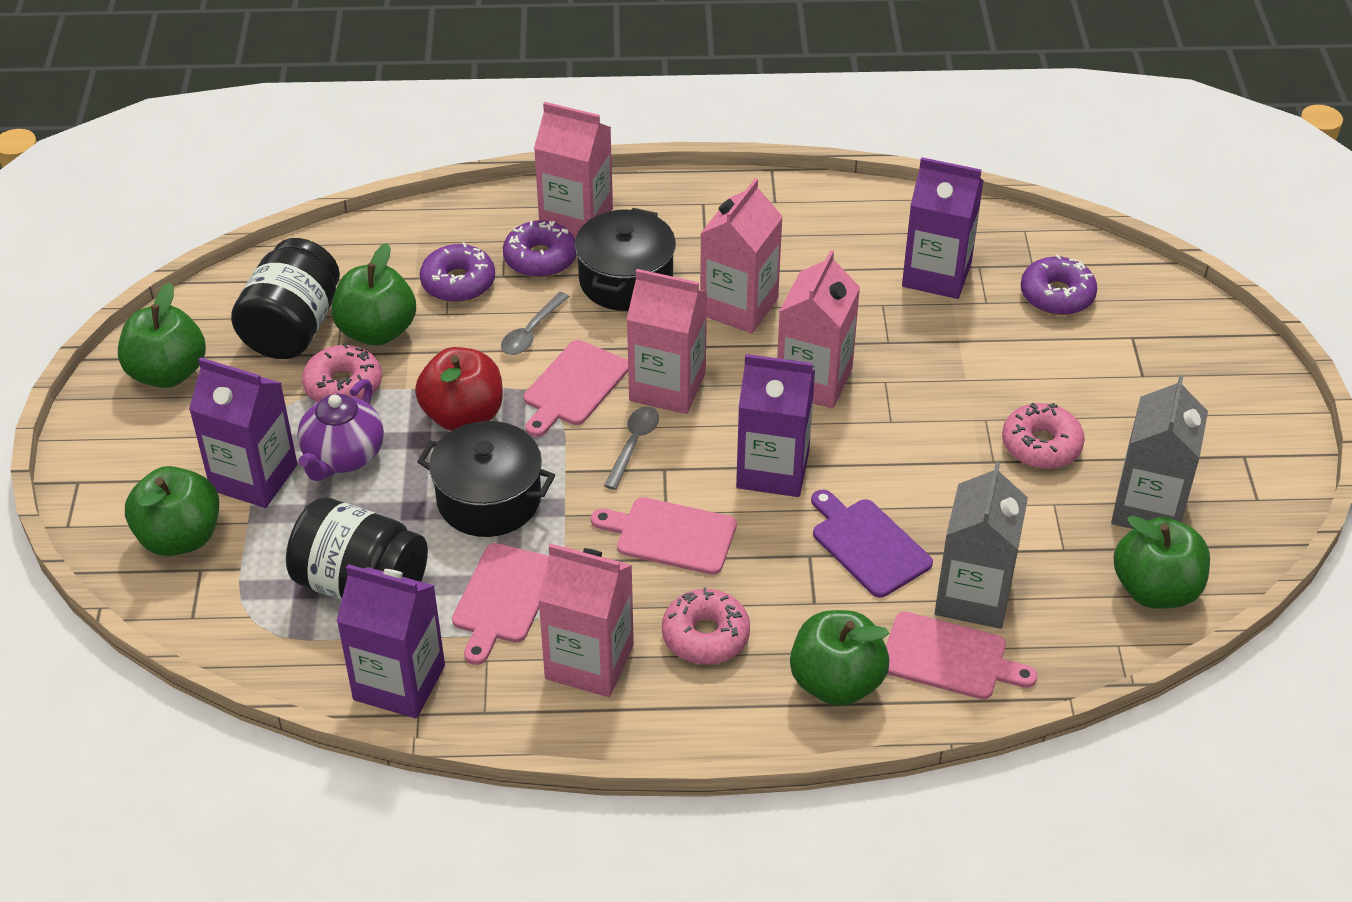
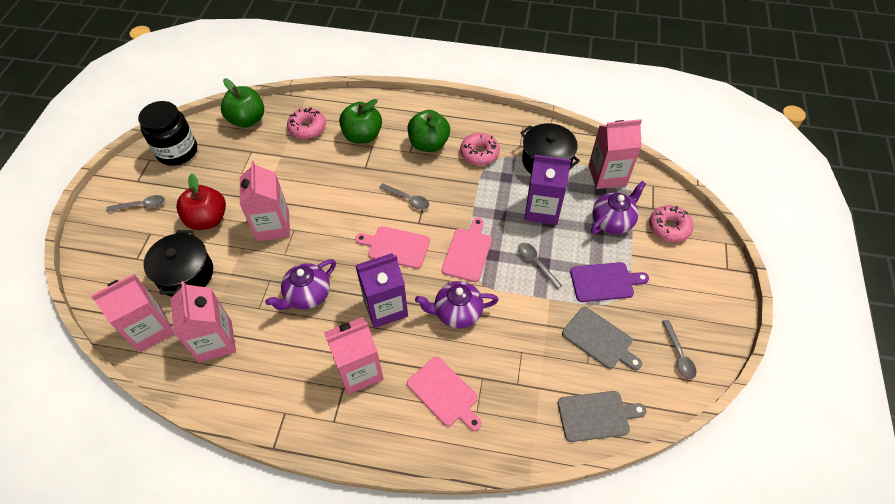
black jar: 2 -> 1
green apple: 5 -> 3
grey carton: 2 -> 0
grey cutting board: 0 -> 2
grey spoon: 2 -> 4
pink cutting board: 4 -> 3
purple carton: 4 -> 2
purple donut: 3 -> 0
purple teapot: 1 -> 3

